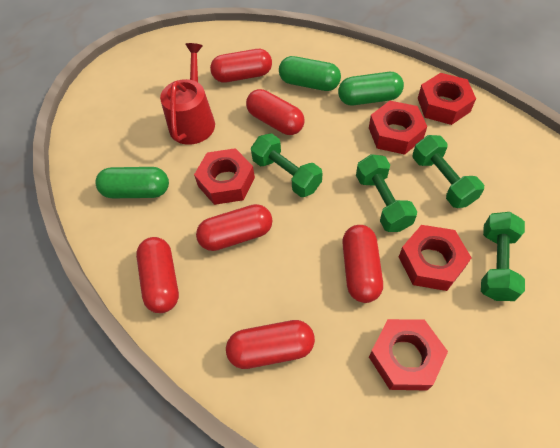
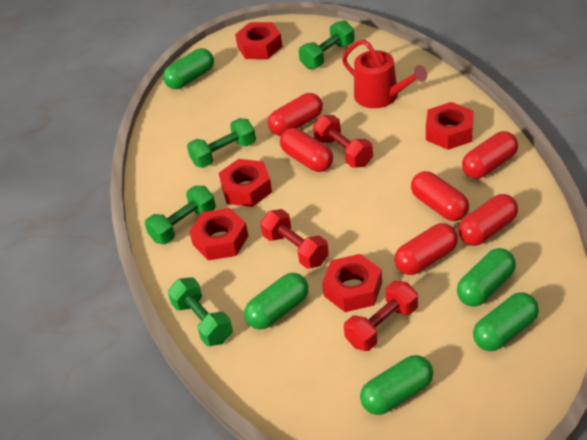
green capsule: 3 -> 5
red dumbbell: 0 -> 3

